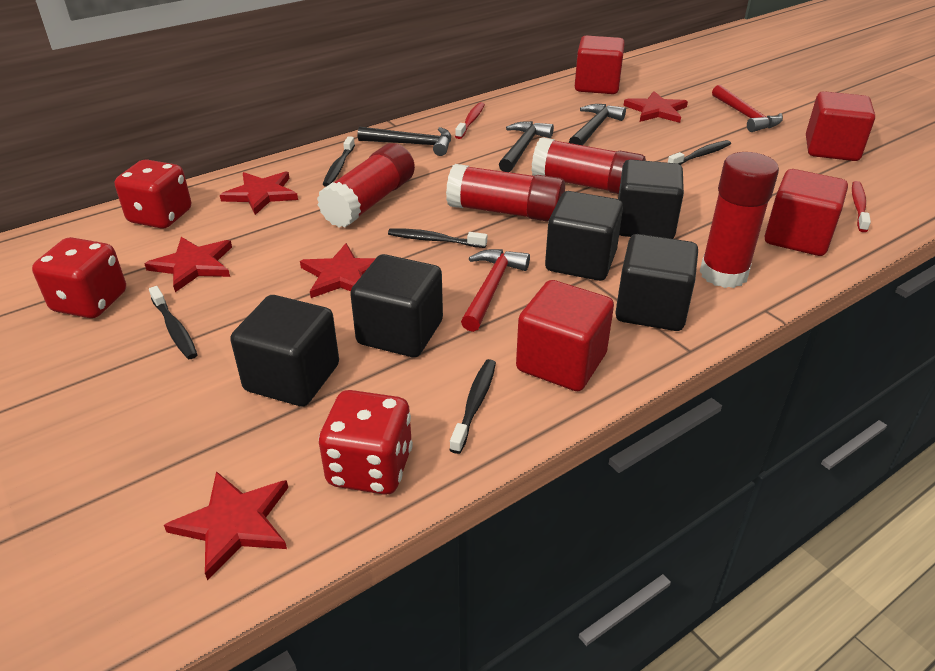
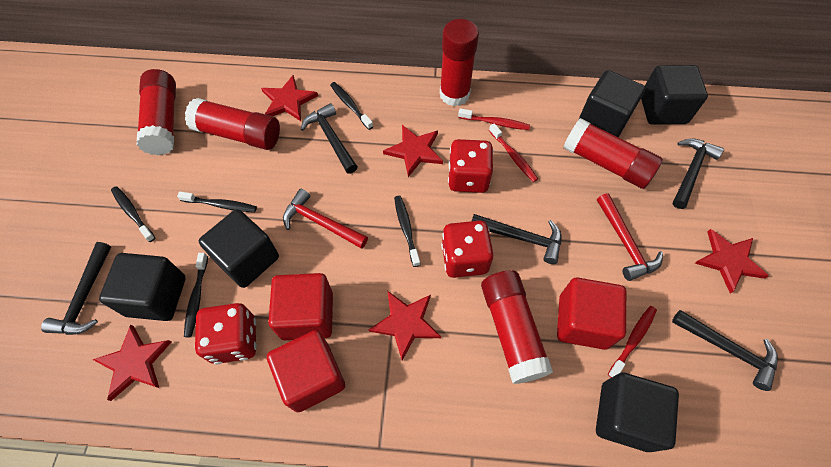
black hammer: 3 -> 5
red cube: 4 -> 3
red glue stick: 4 -> 5
red toothbrush: 2 -> 3

